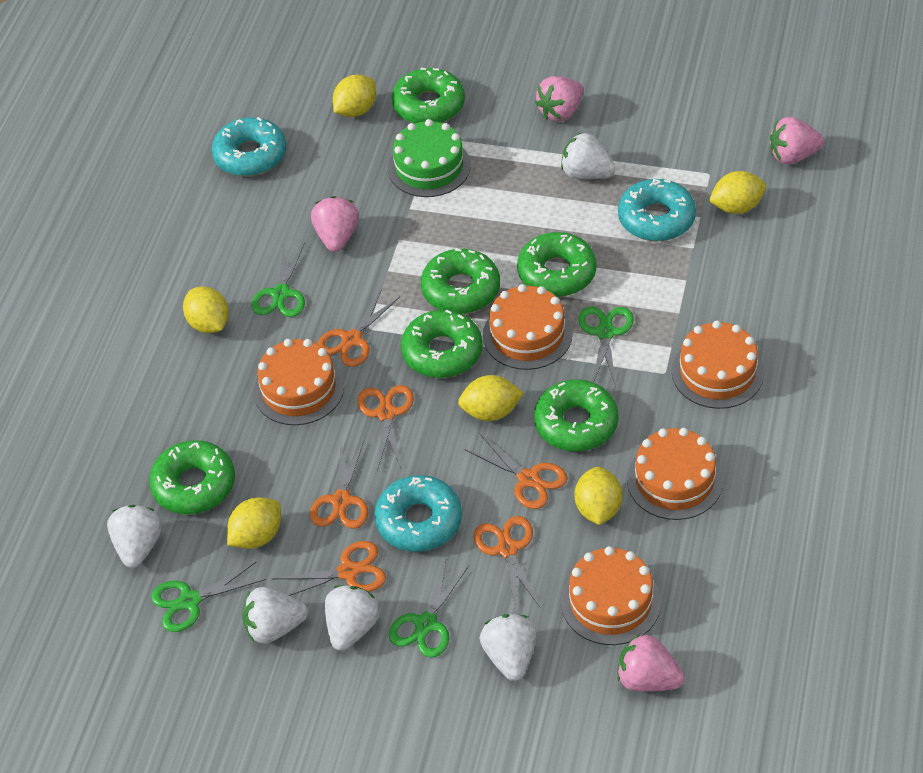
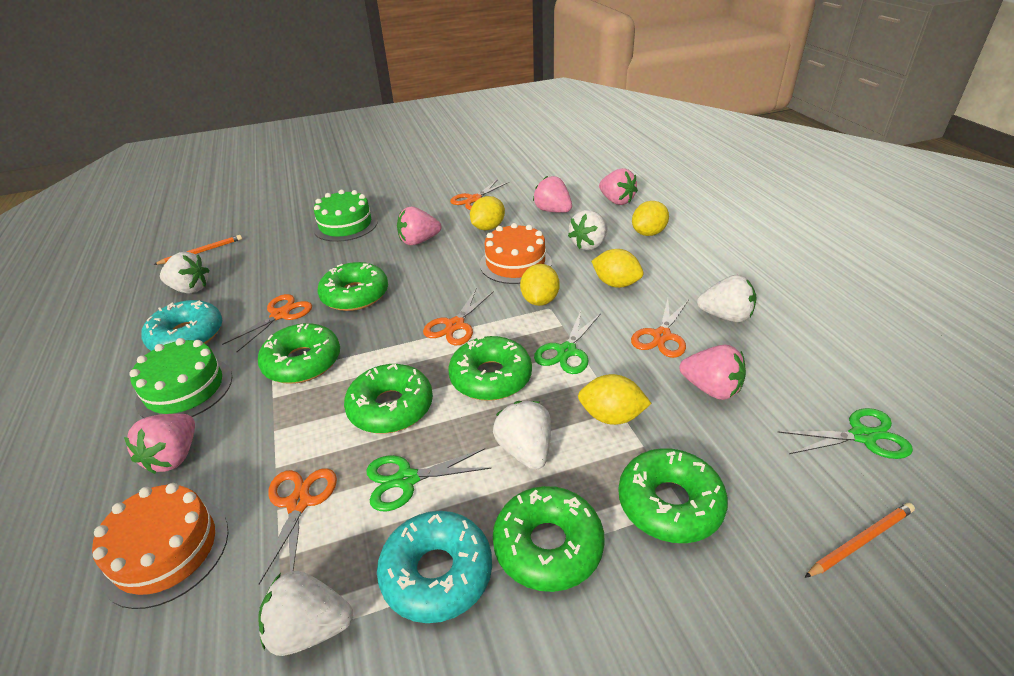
green cake: 1 -> 2
green scissors: 4 -> 3
orange cake: 5 -> 2
orange pencil: 0 -> 2
orange scissors: 6 -> 5
pink strawberry: 4 -> 5
turquoise donut: 3 -> 2
yellow lemon: 6 -> 5

